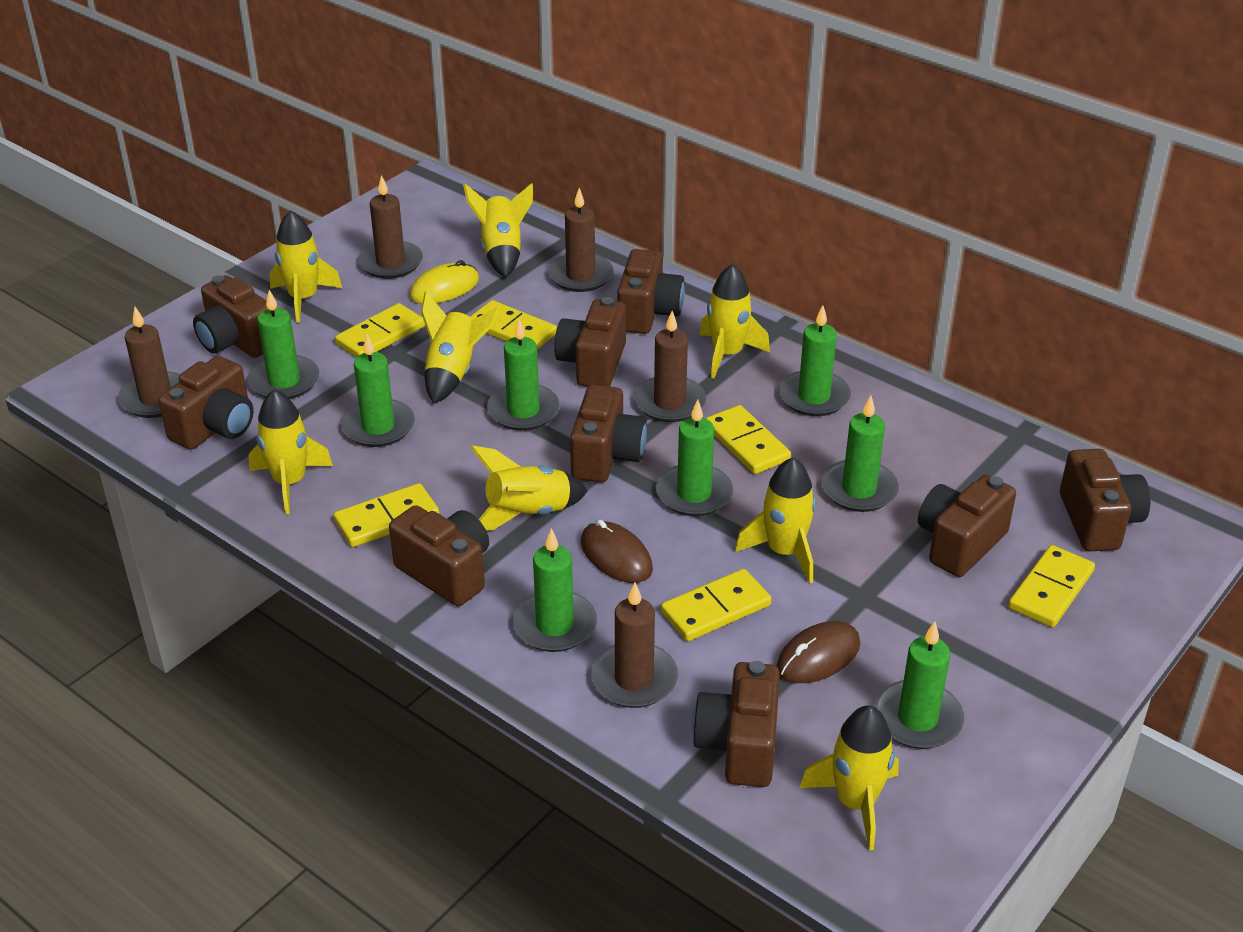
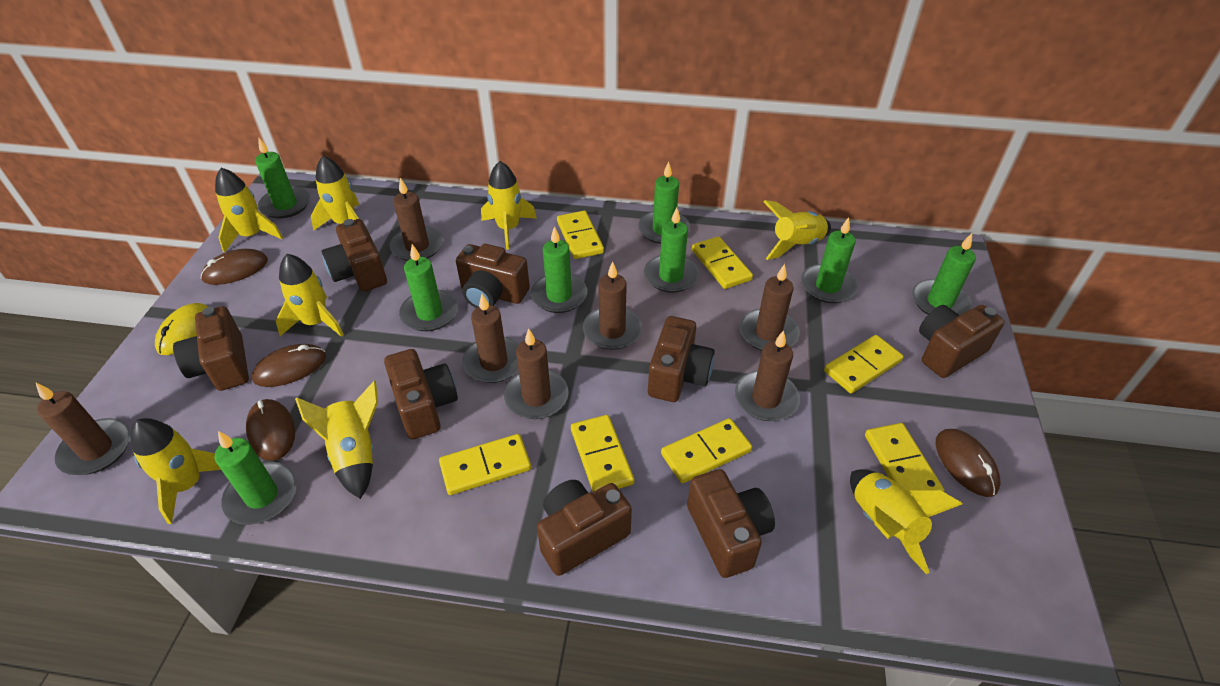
brown camera: 9 -> 8
brown candle: 5 -> 7
brown mouse: 2 -> 4
yellow domino: 6 -> 7

